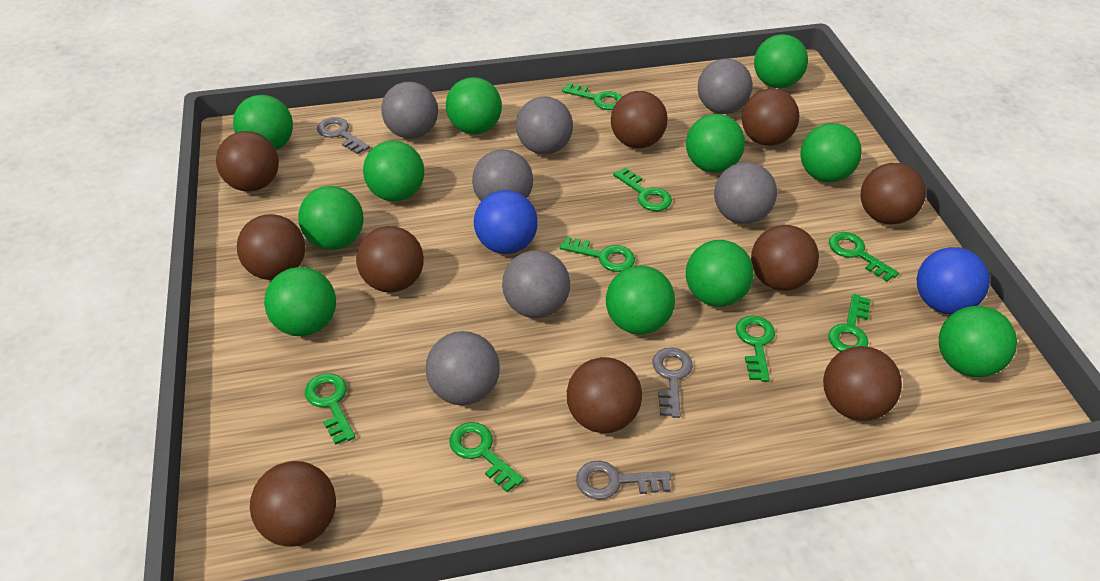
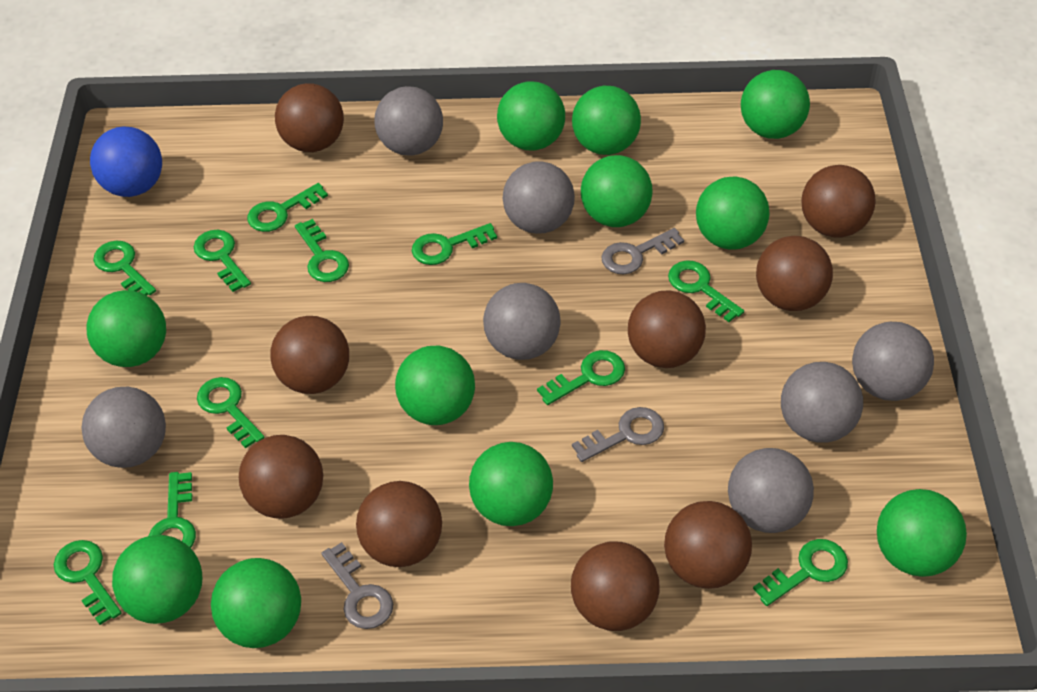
blue ball: 2 -> 1
brown ball: 10 -> 9
green key: 8 -> 11

